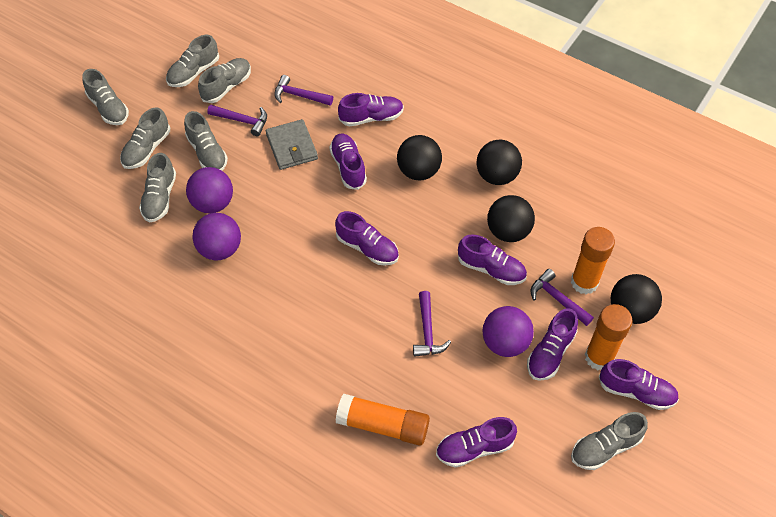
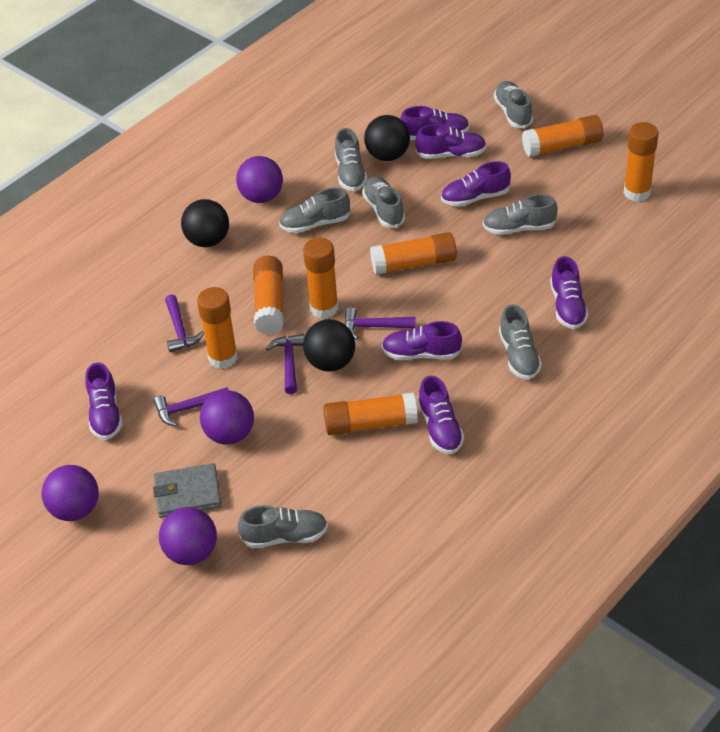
black ball: 4 -> 3
orange glue stick: 3 -> 7
purple ball: 3 -> 4

